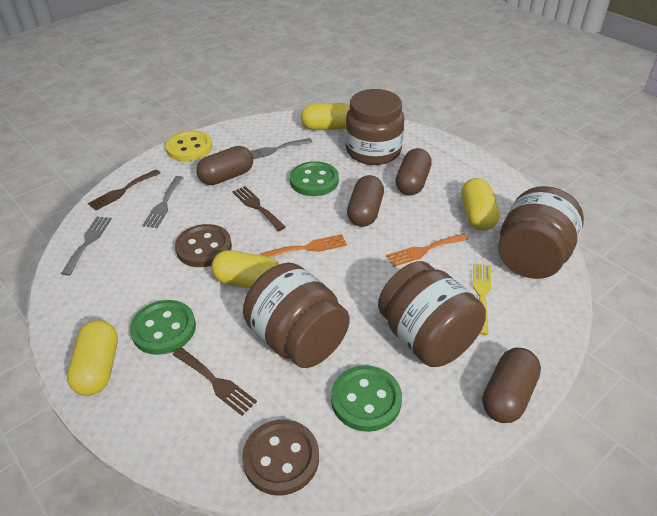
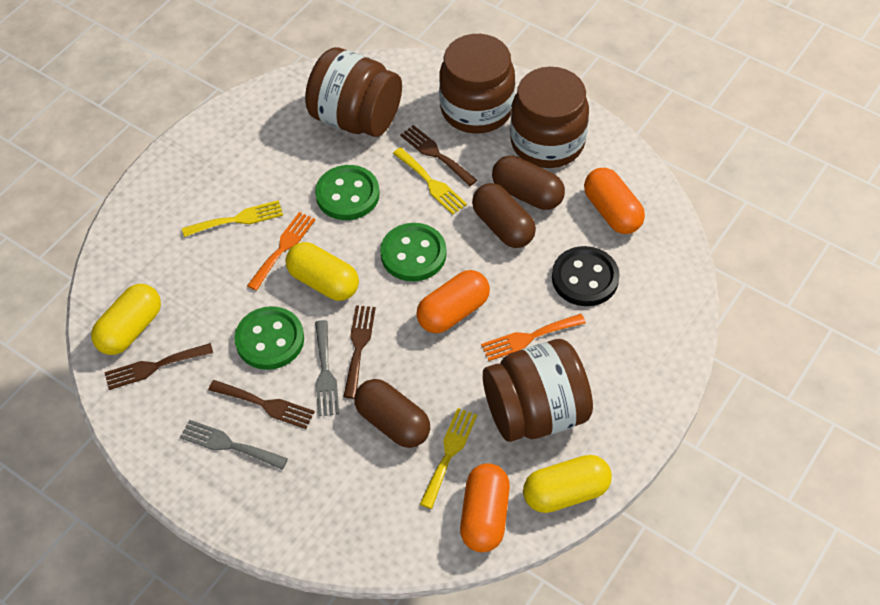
black button: 0 -> 1
brown button: 2 -> 0
brown capsule: 4 -> 3
brown fork: 3 -> 4
grey fork: 3 -> 2
orange capsule: 0 -> 3
yellow button: 1 -> 0
yellow capsule: 4 -> 3
yellow fork: 1 -> 3

